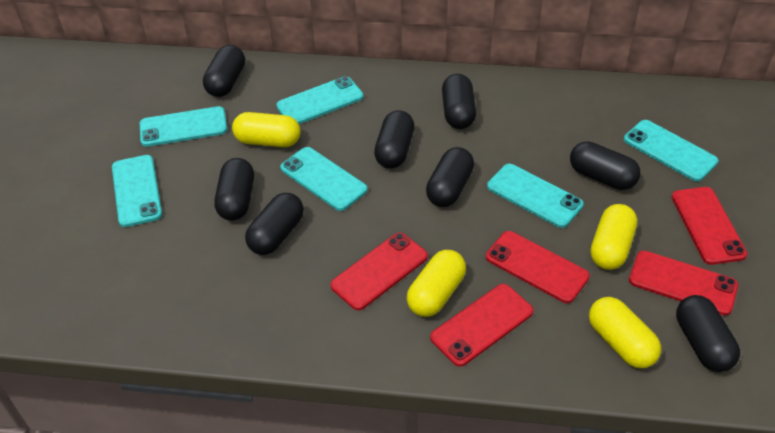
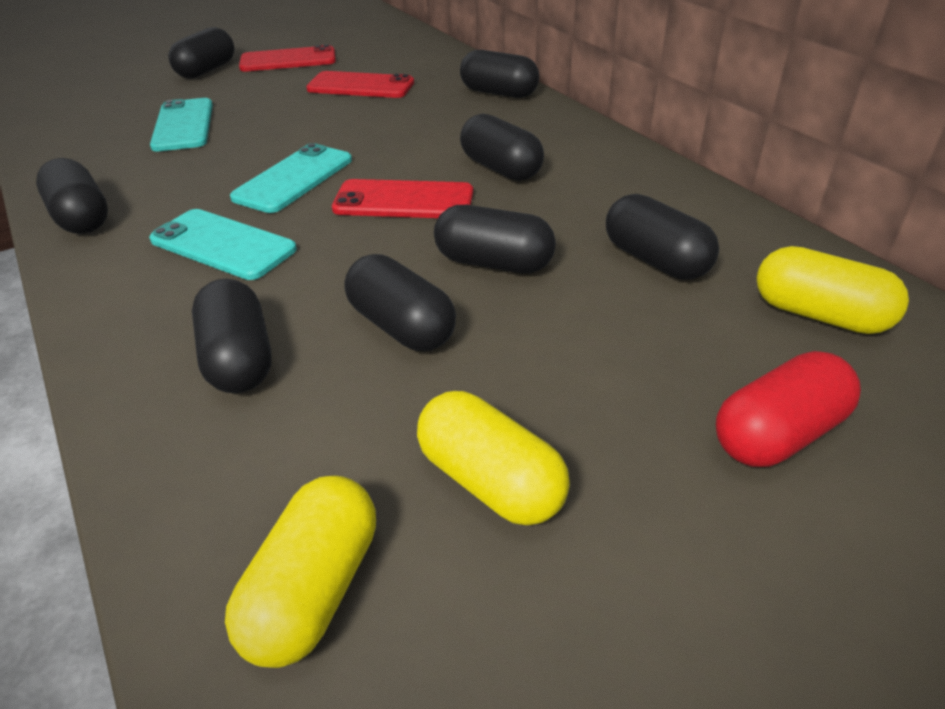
red capsule: 0 -> 1
red phone: 5 -> 3
turquoise phone: 6 -> 3
yellow capsule: 4 -> 3

